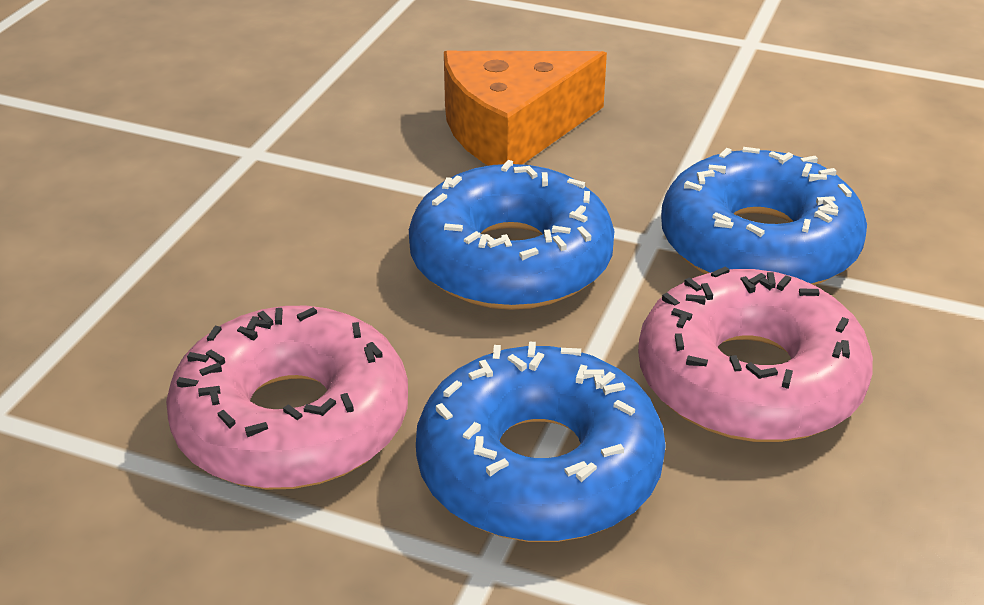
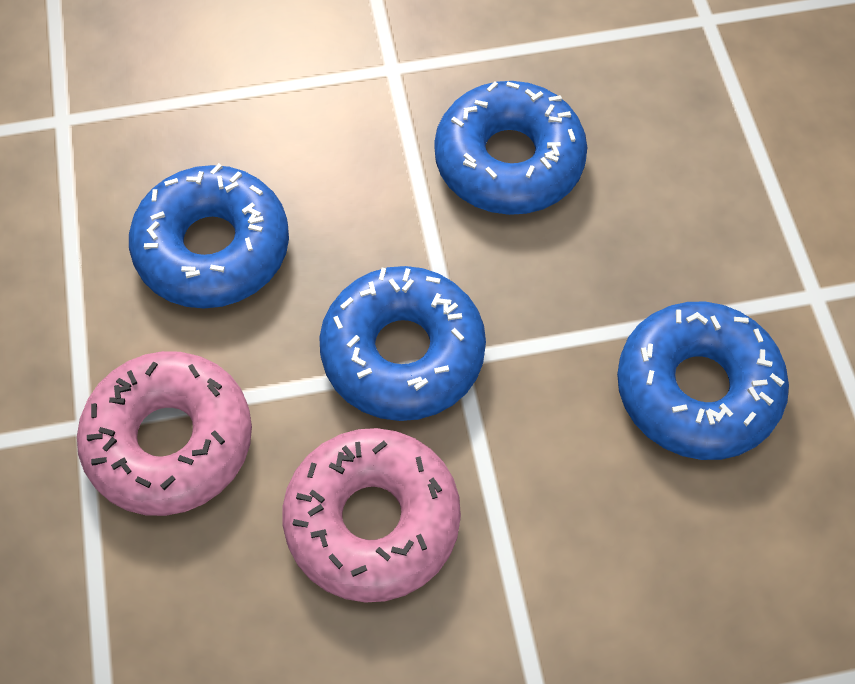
blue donut: 3 -> 4
orange cheese: 1 -> 0

